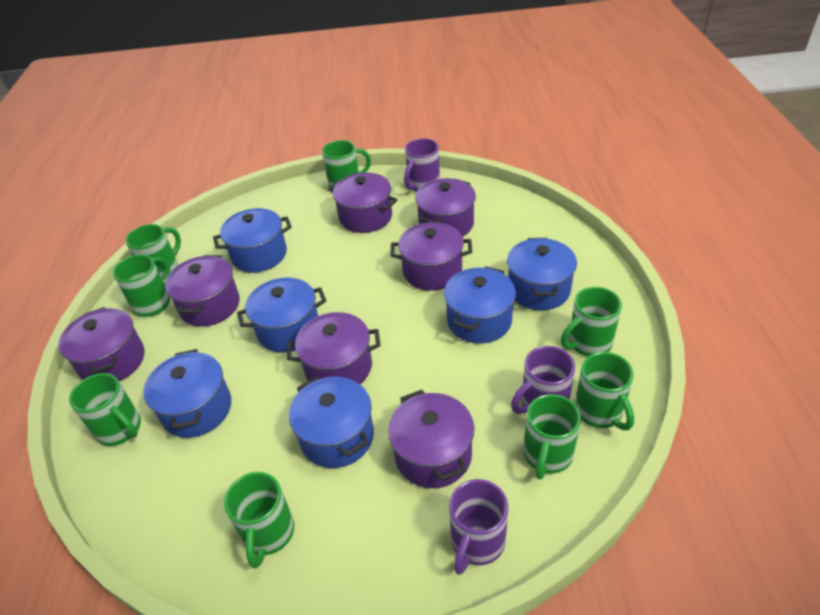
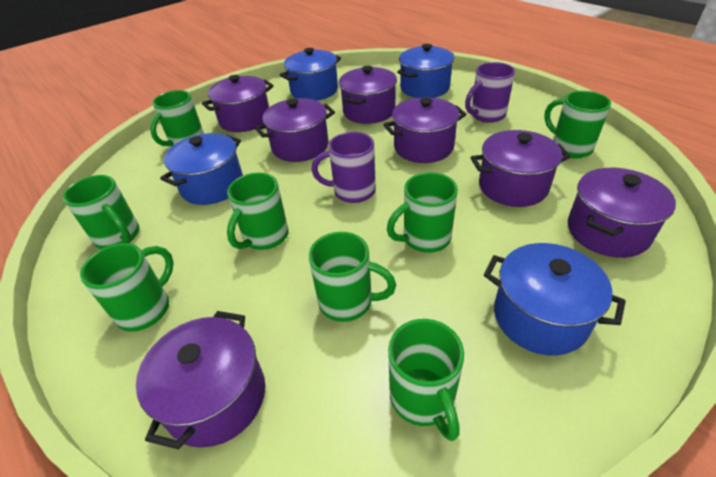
blue pot: 6 -> 4
purple mug: 3 -> 2

